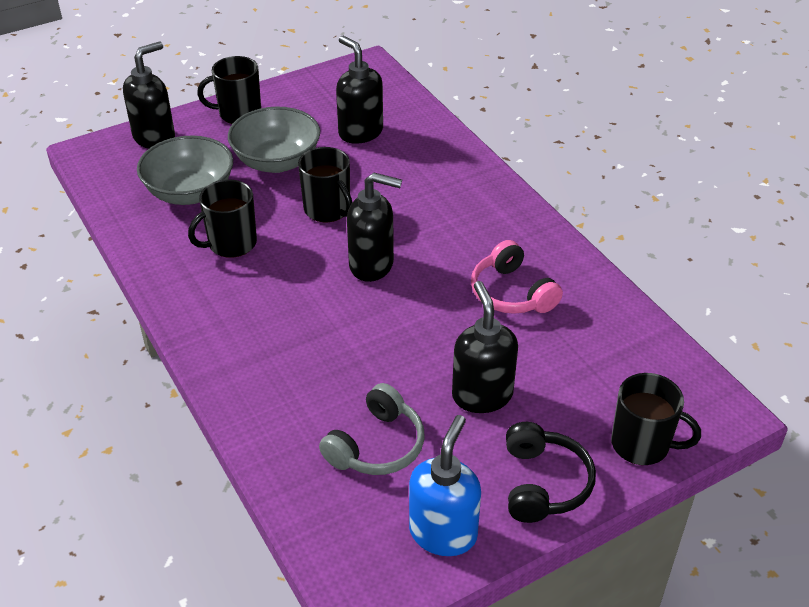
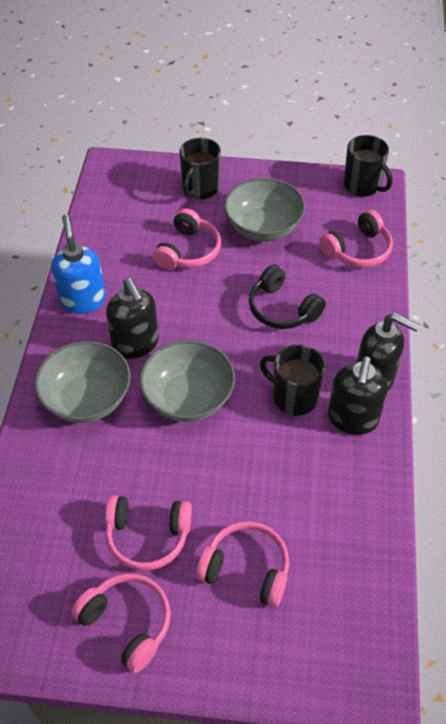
black mug: 4 -> 3
black soap dispenser: 4 -> 3
grey bowl: 2 -> 3
grey headphones: 1 -> 0
pink headphones: 1 -> 5

